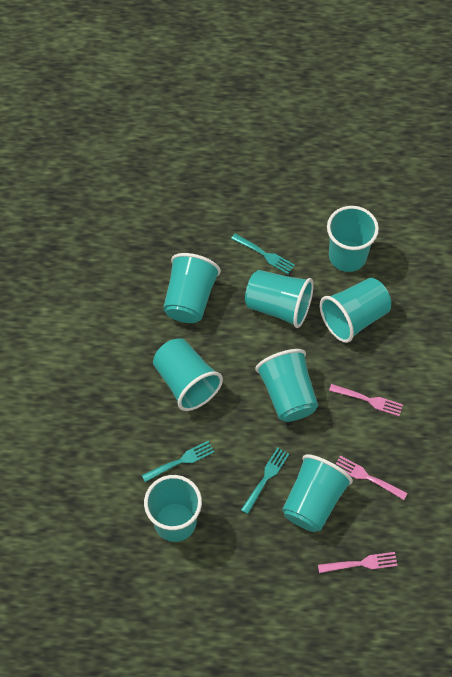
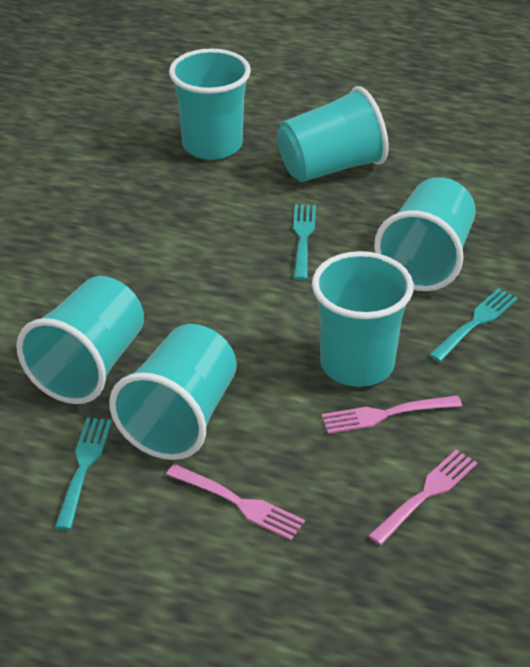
turquoise cup: 8 -> 6

